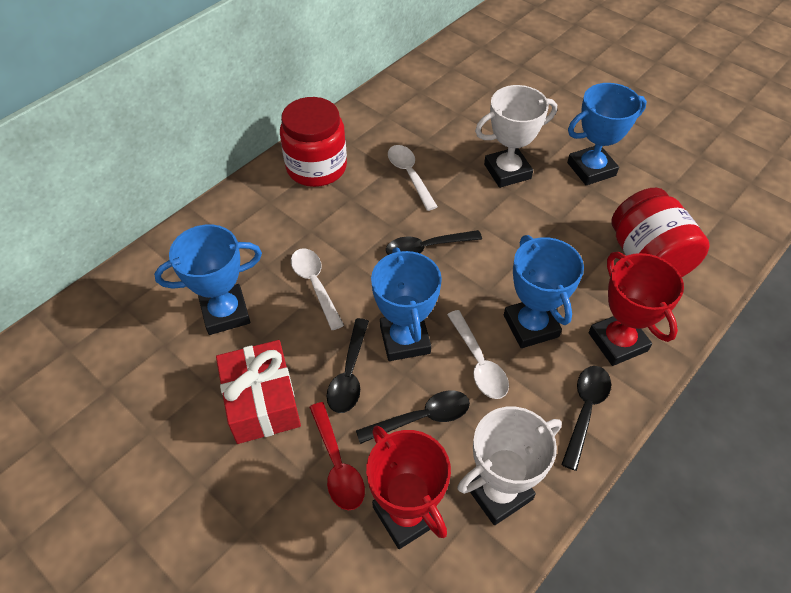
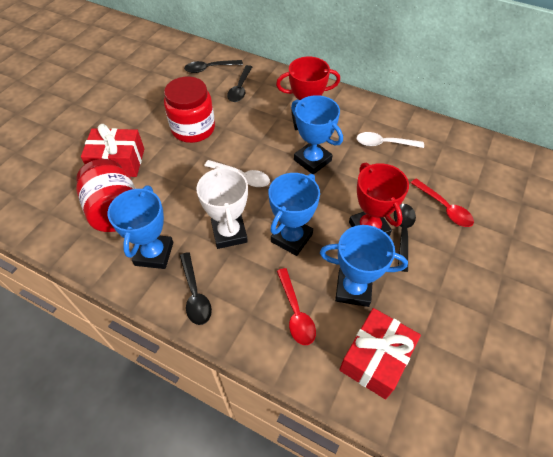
red gift: 1 -> 2
red spoon: 1 -> 2
white spoon: 3 -> 2
white trophy: 2 -> 1

